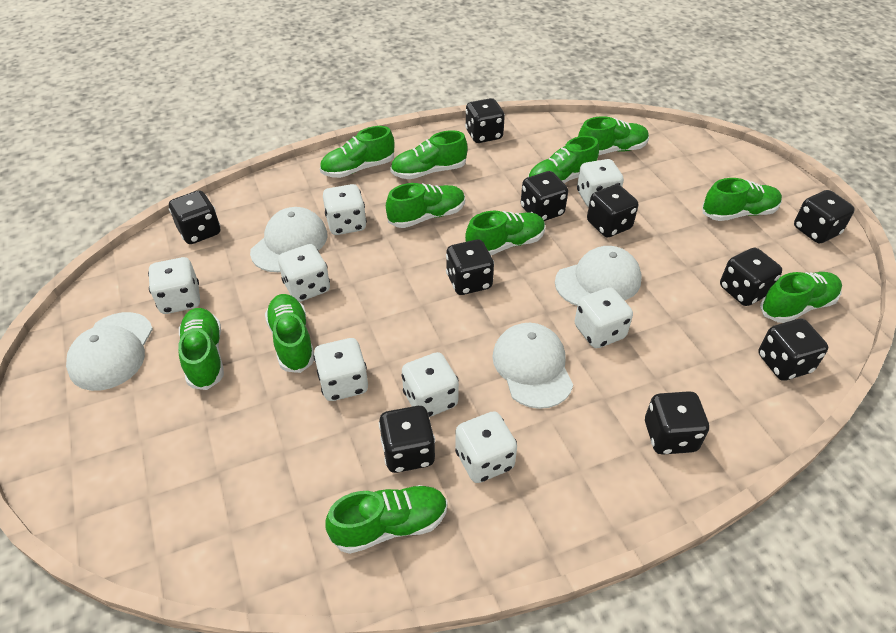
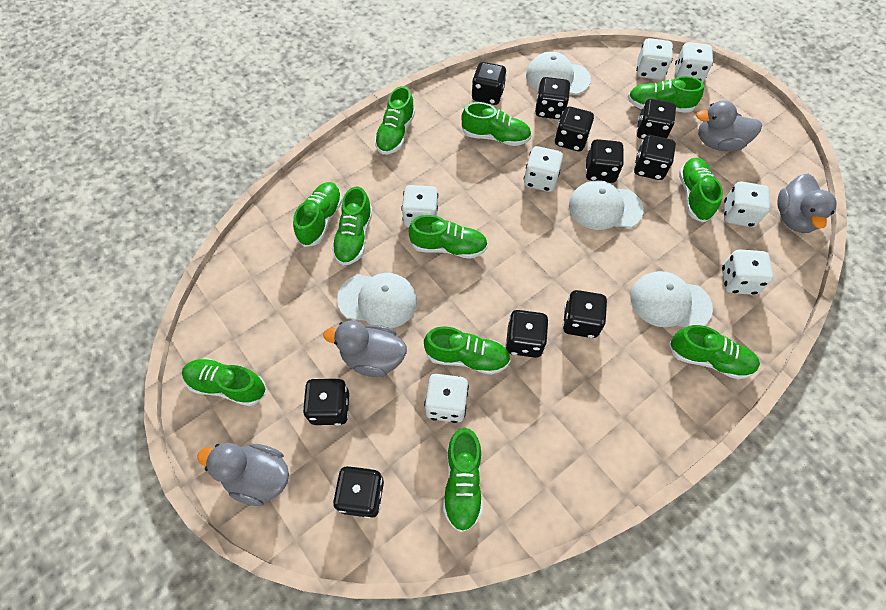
grey duck: 0 -> 4
white dice: 8 -> 7

